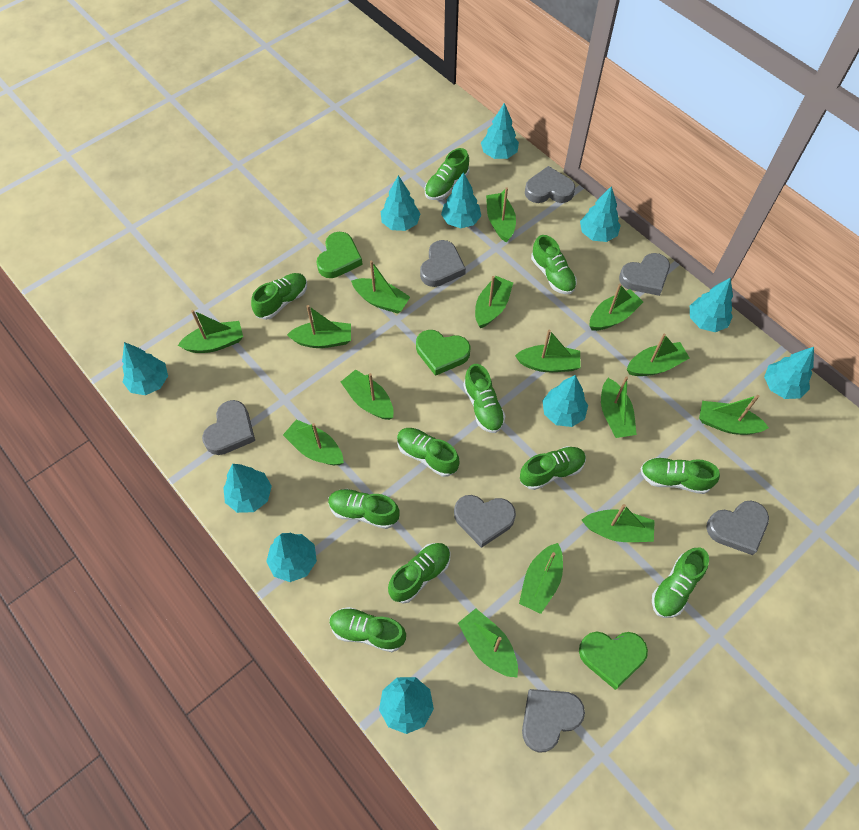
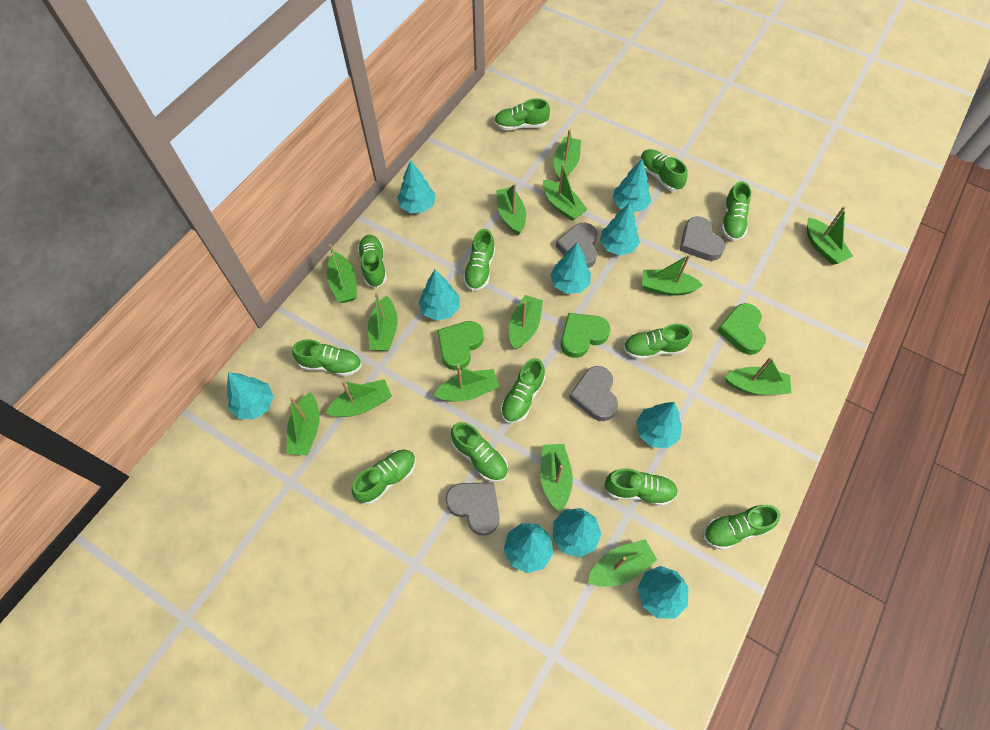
green boat: 15 -> 14
green shoe: 11 -> 12
grey heart: 7 -> 4
turquoise tree: 11 -> 10

